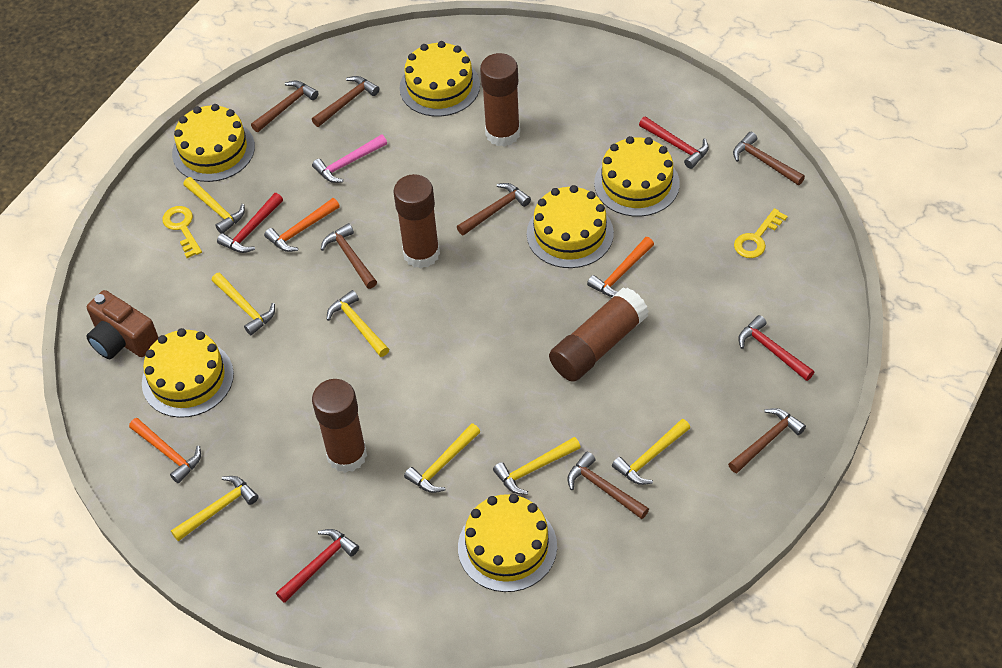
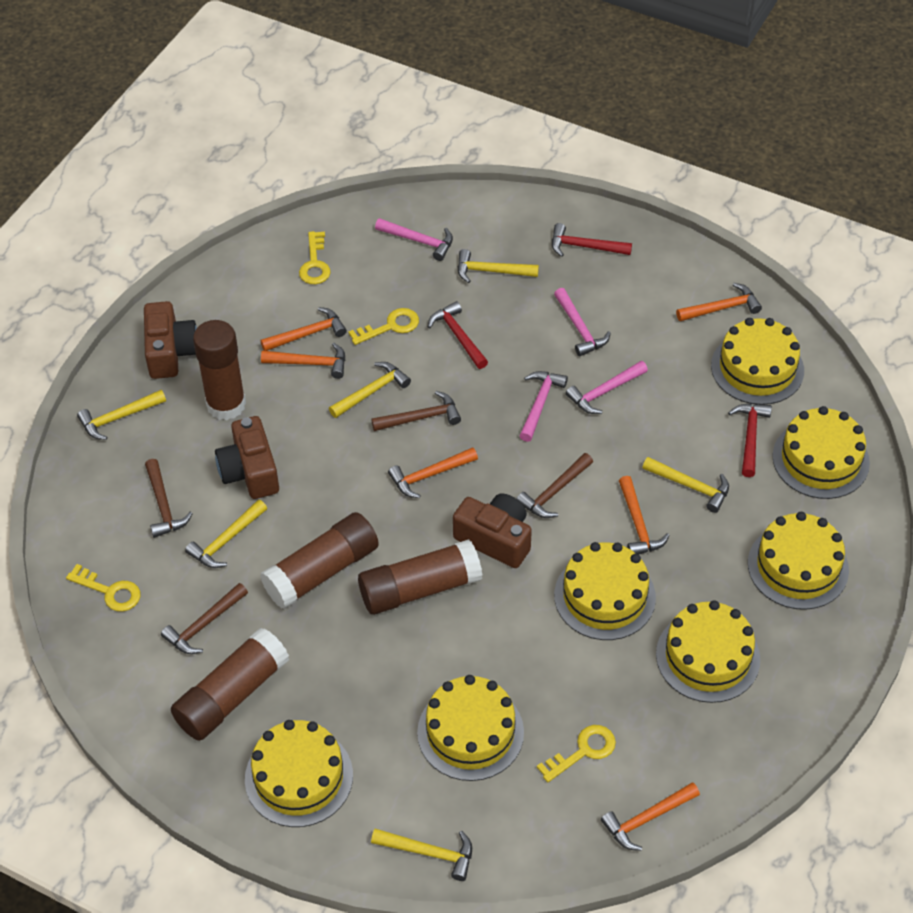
brown camera: 1 -> 3
brown hammer: 7 -> 4
orange hammer: 3 -> 6
pink hammer: 1 -> 4
red hammer: 4 -> 3
yellow cake: 6 -> 7
yellow hammer: 7 -> 6
yellow key: 2 -> 4

